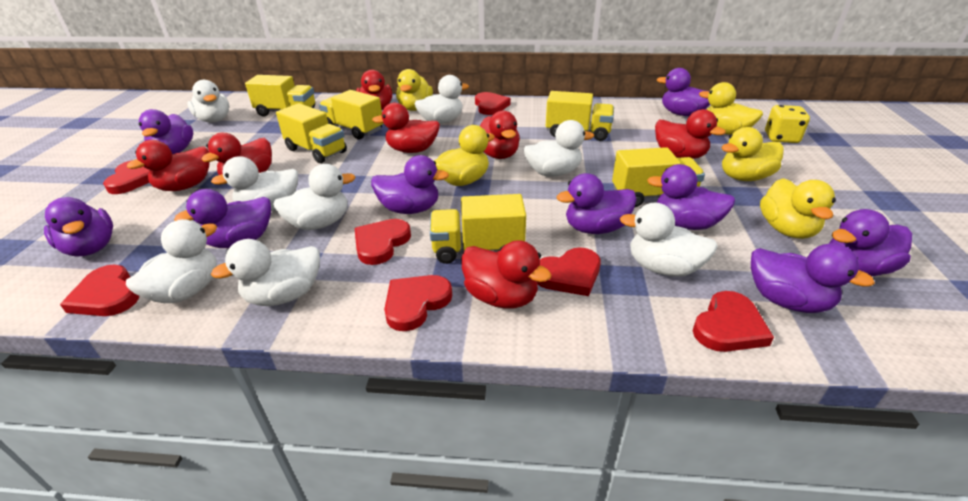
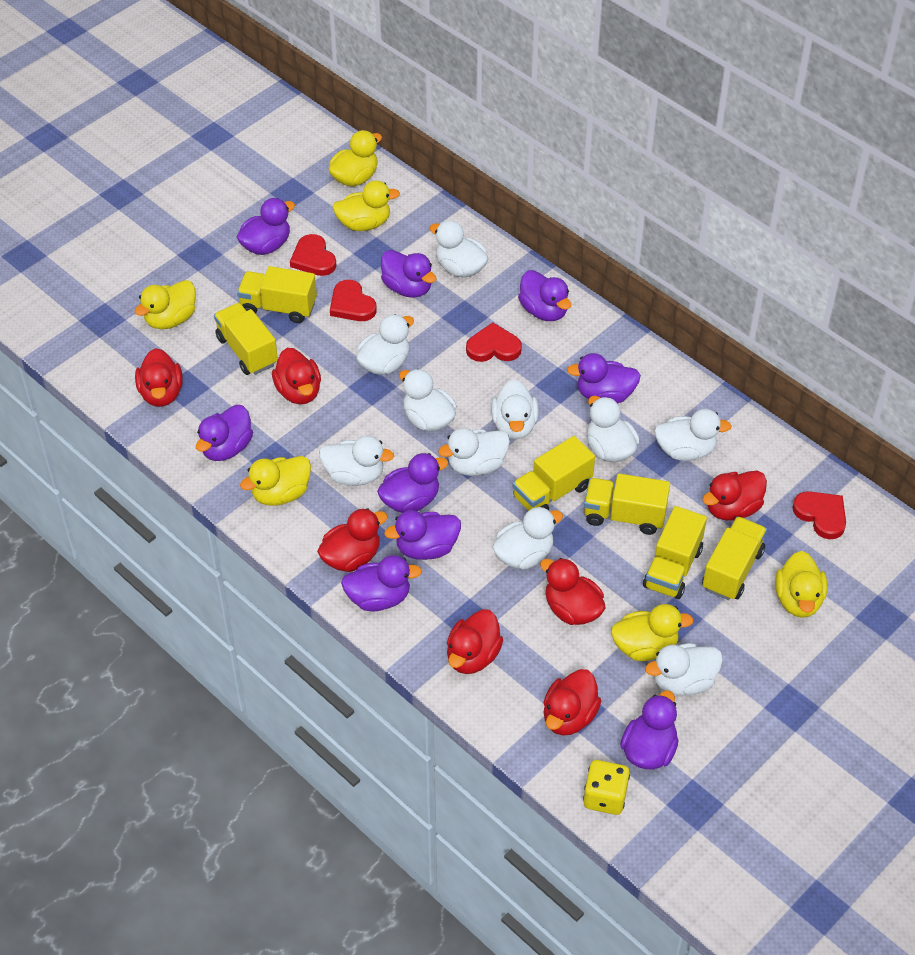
red heart: 7 -> 4
white duck: 8 -> 10
yellow duck: 5 -> 6

